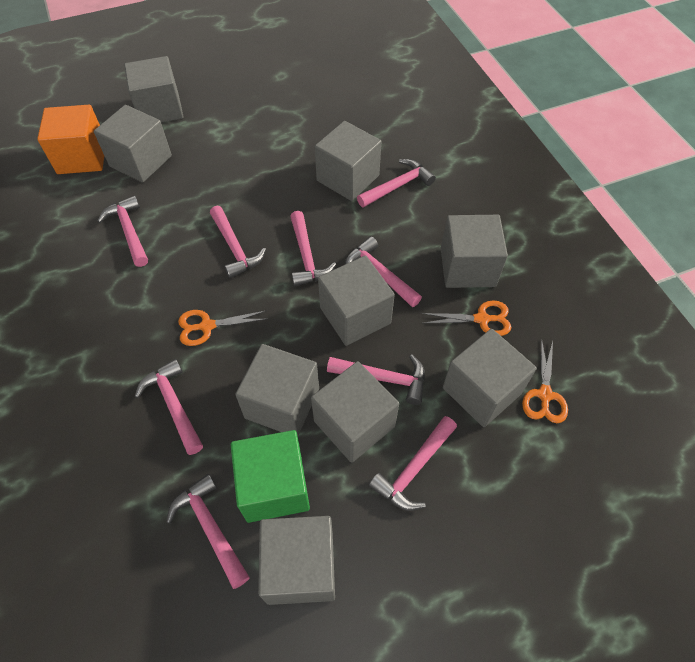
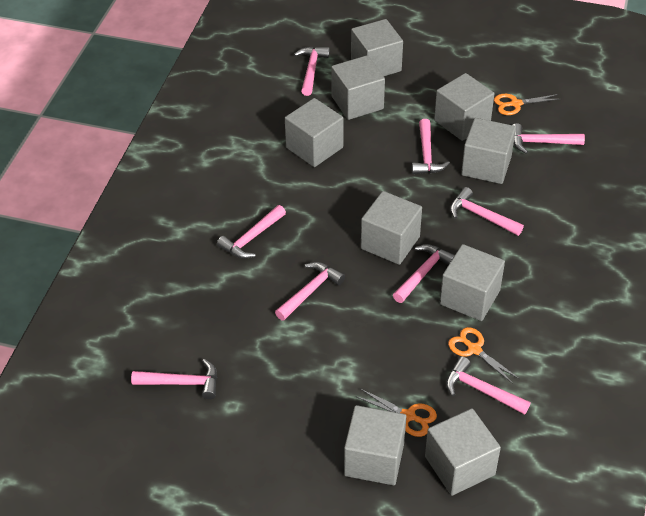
green cube: 1 -> 0
orange cube: 1 -> 0

